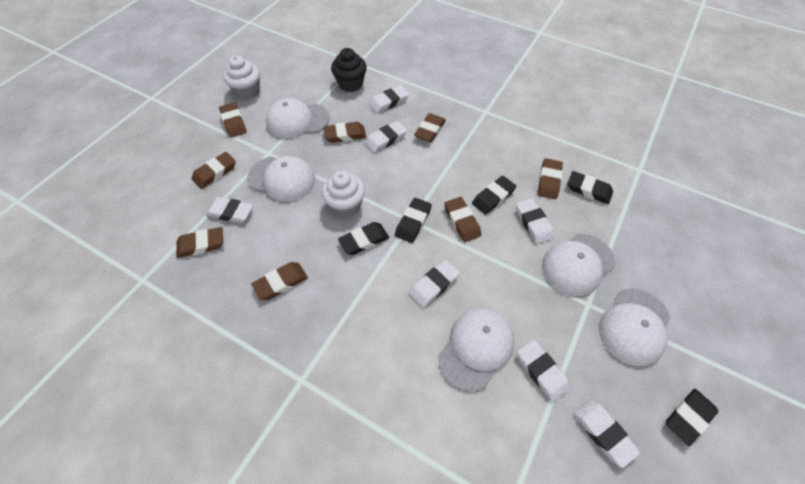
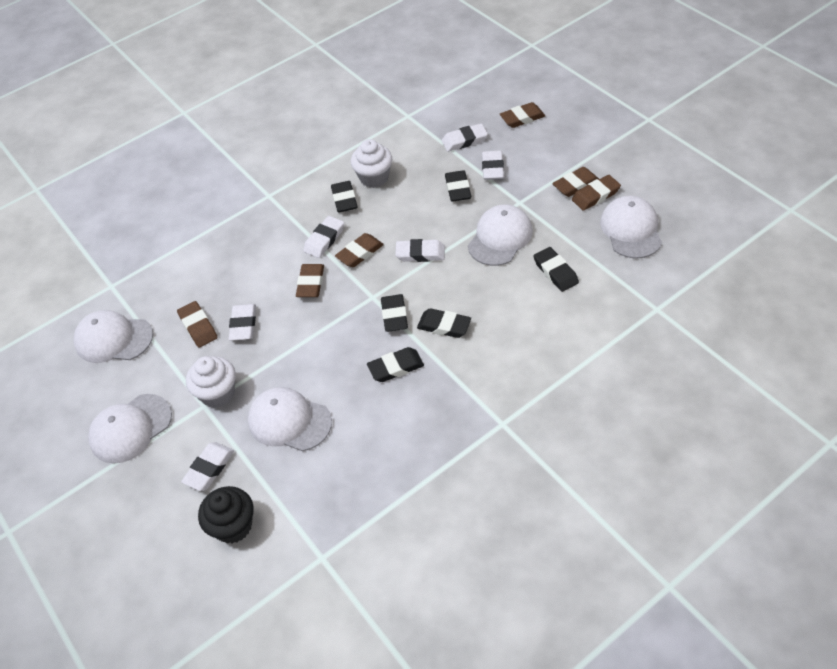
black eraser: 5 -> 6
brown eraser: 8 -> 6
white eraser: 7 -> 6

